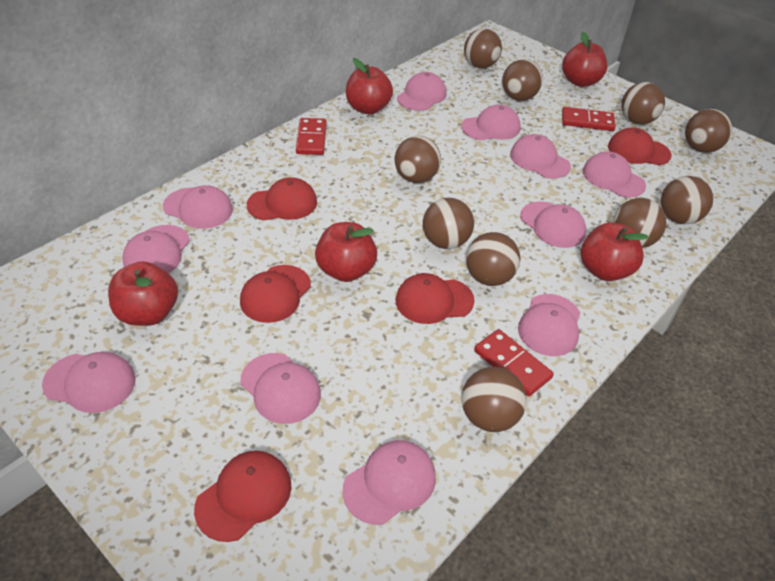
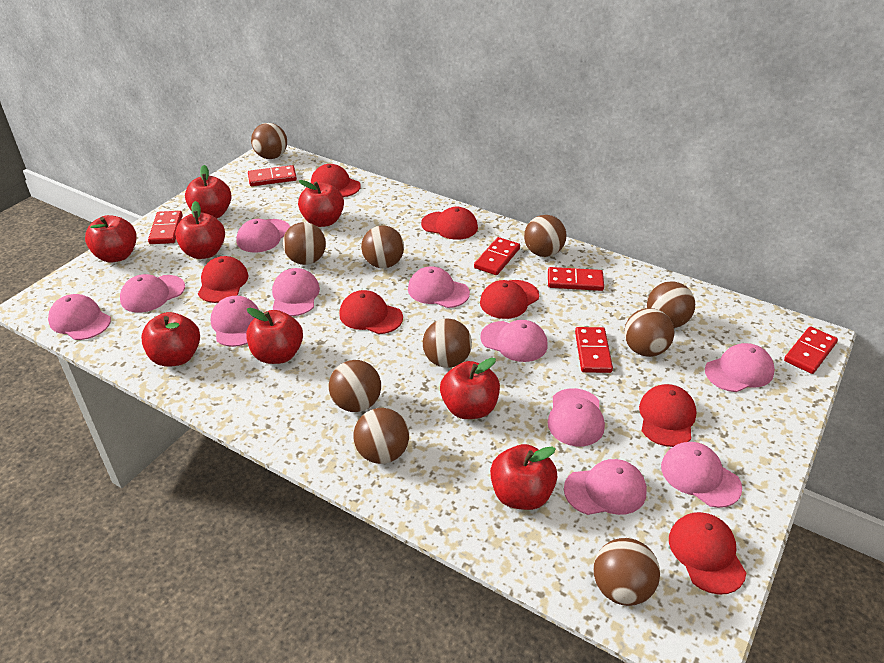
red apple: 5 -> 8
red cap: 5 -> 7
red domino: 3 -> 6

